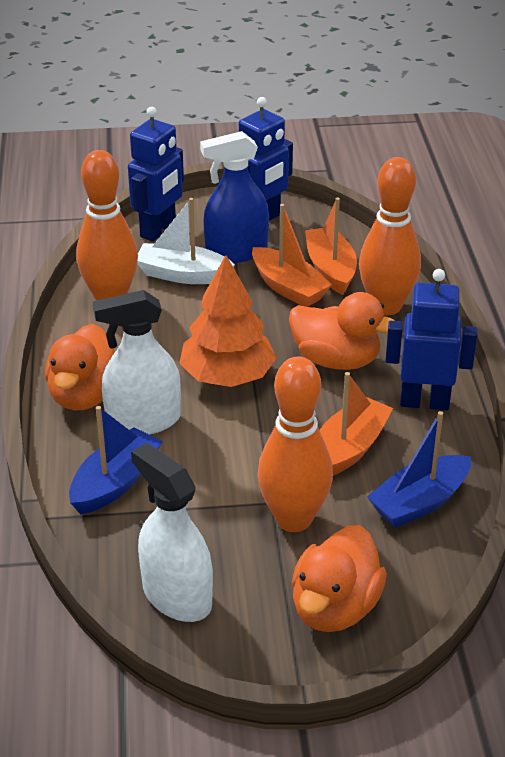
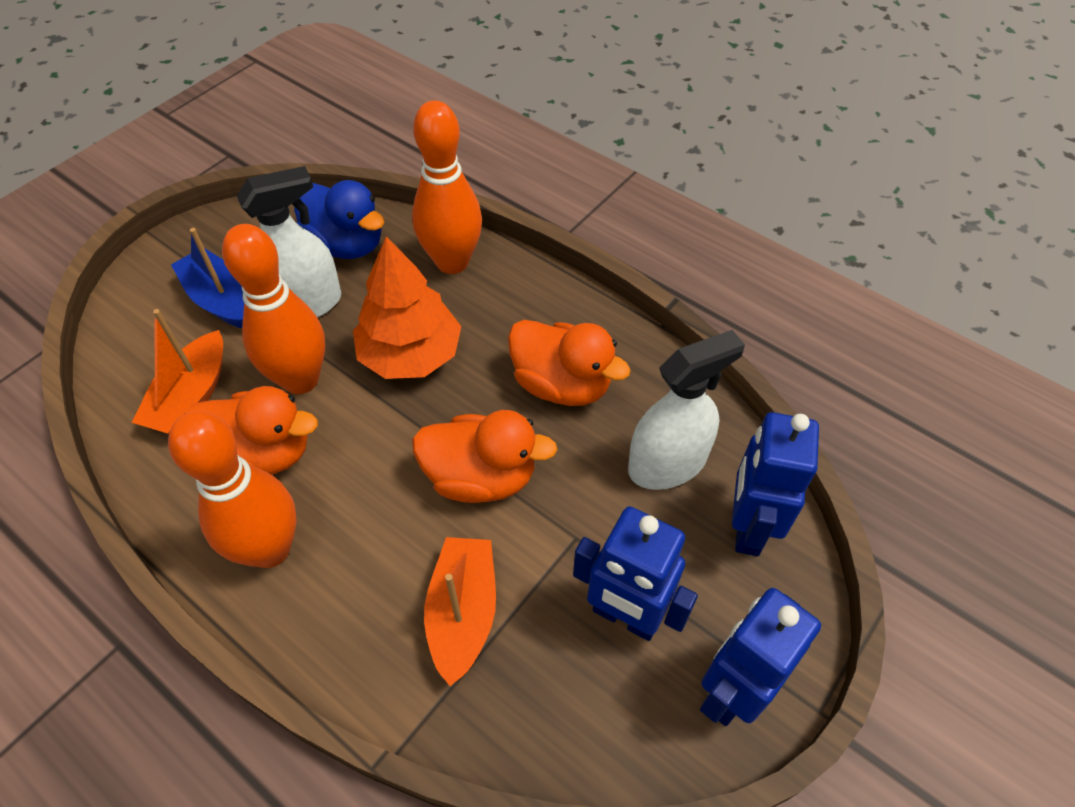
blue boat: 2 -> 1
blue duck: 0 -> 1
blue spray bottle: 1 -> 0
orange boat: 3 -> 2
white boat: 1 -> 0

